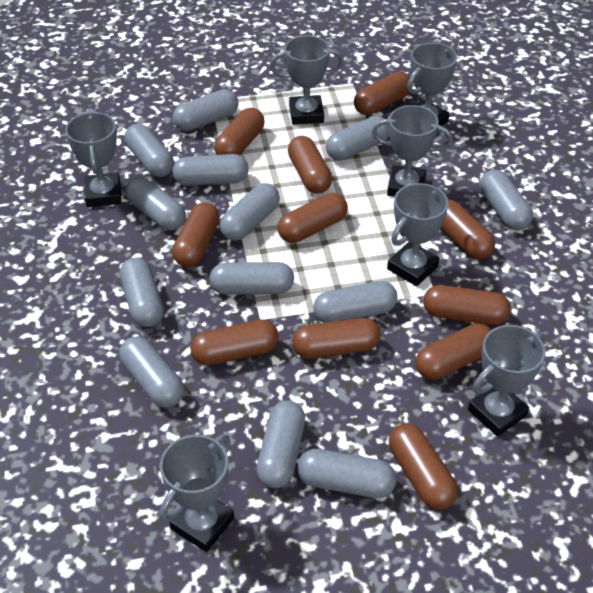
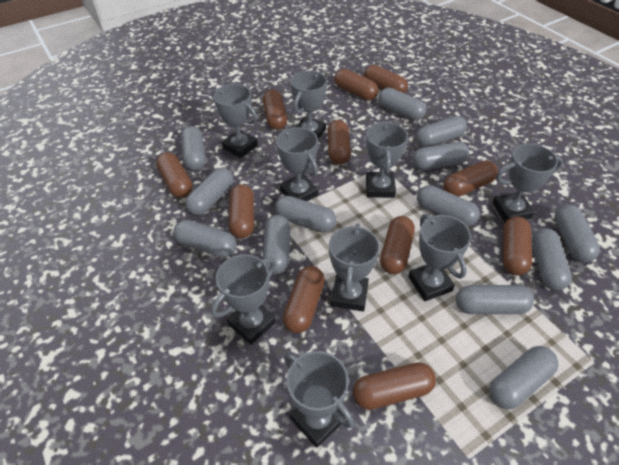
grey trophy: 7 -> 9

